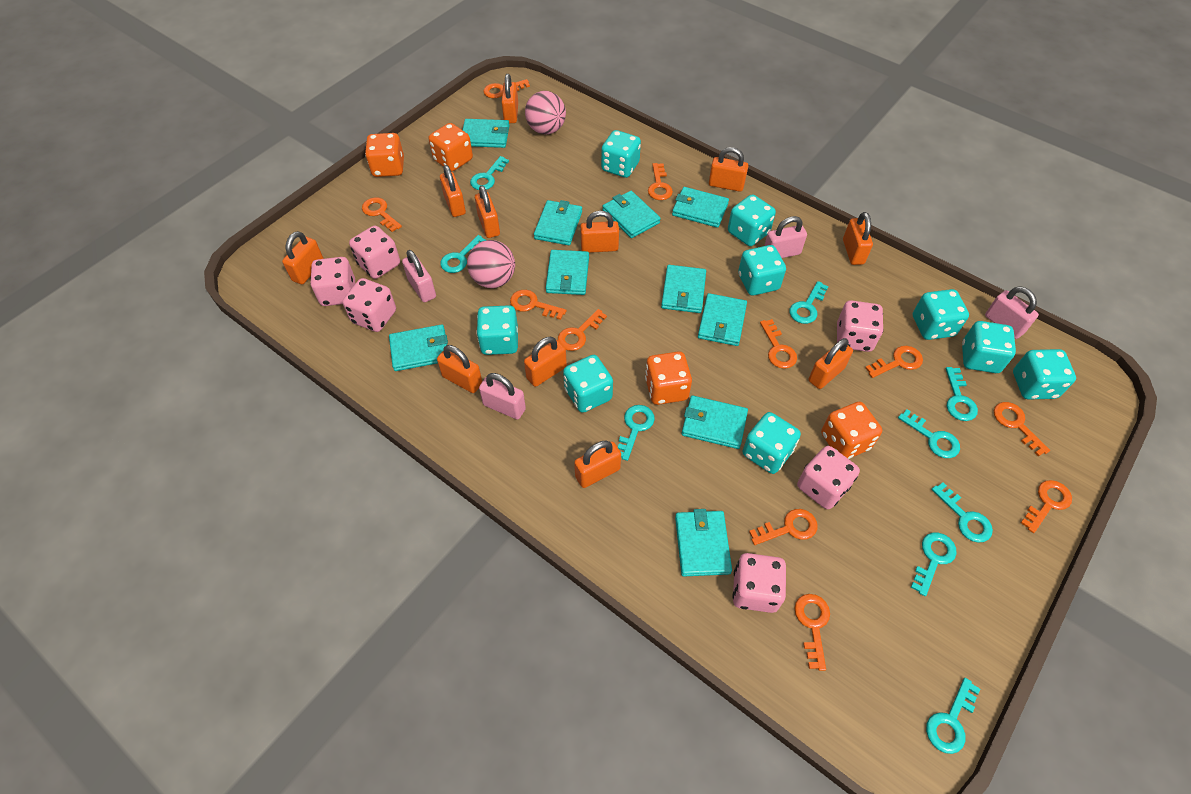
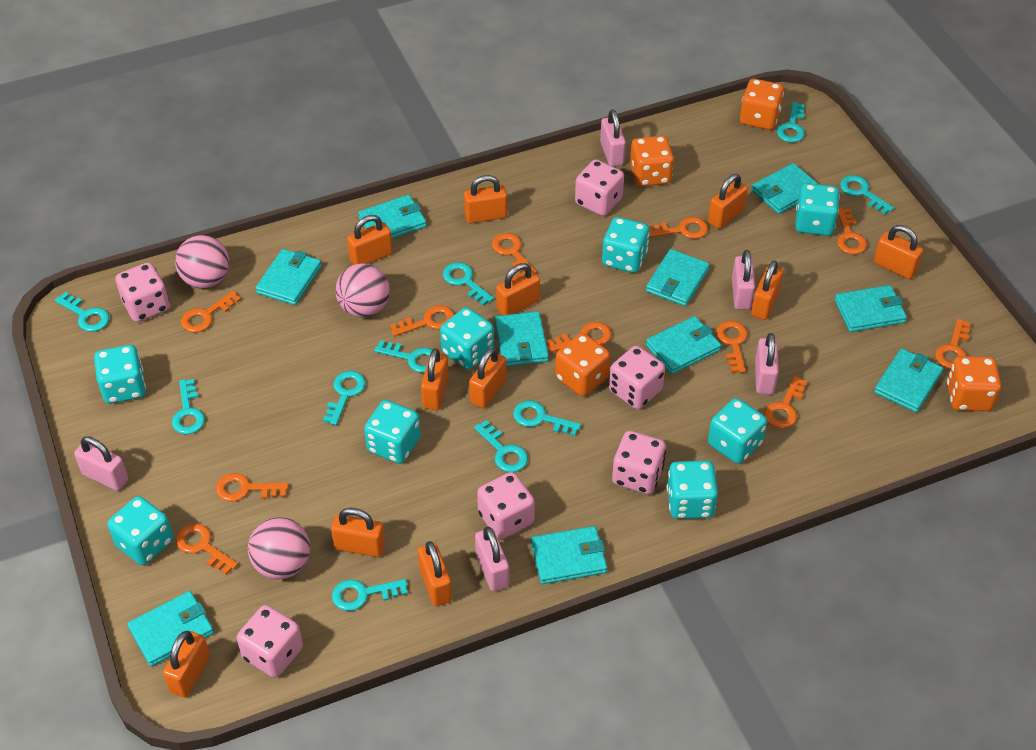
pink ball: 2 -> 3
pink padlock: 4 -> 5
turquoise dice: 9 -> 8
turquoise key: 9 -> 10

